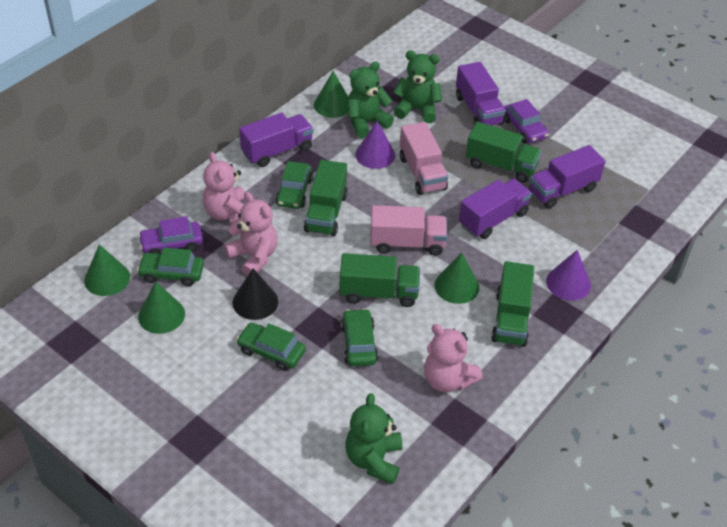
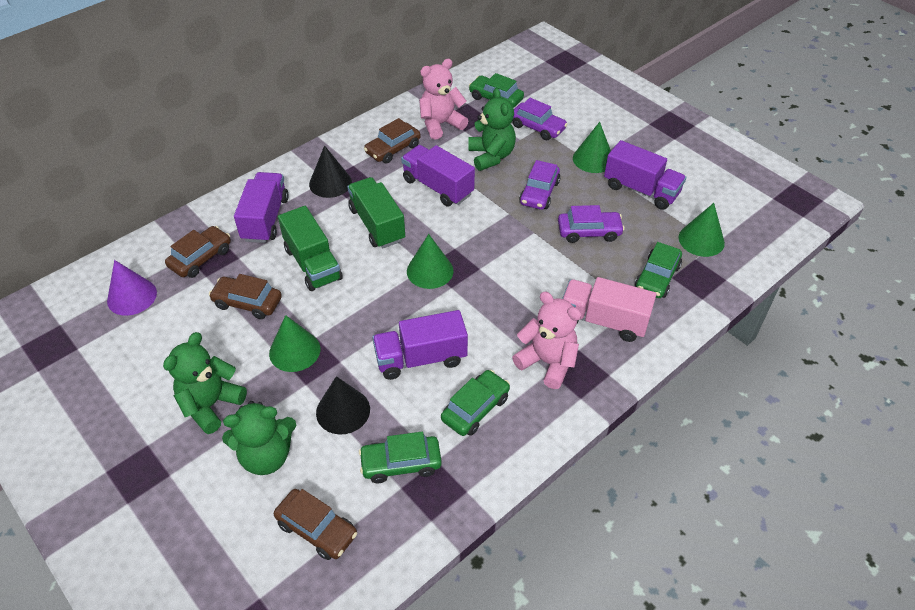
black cone: 1 -> 2
brown car: 0 -> 4
green truck: 4 -> 2
pink teddy bear: 3 -> 2
pink truck: 2 -> 1
purple car: 2 -> 3
purple cone: 2 -> 1

